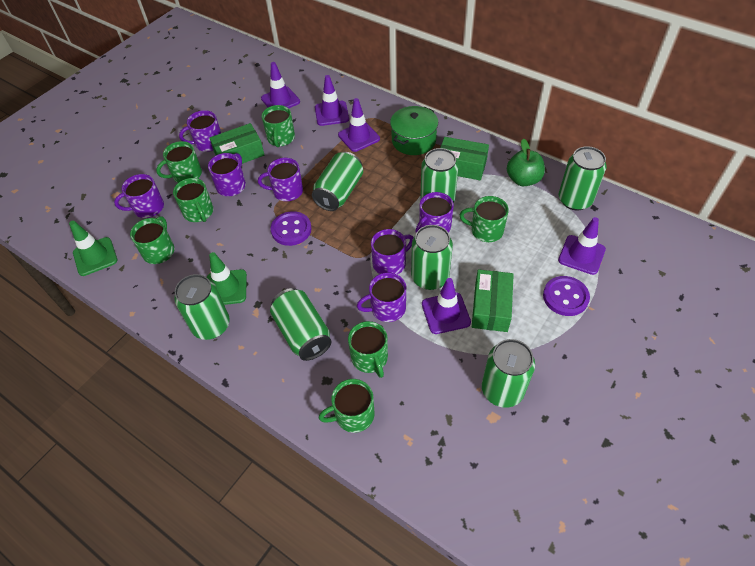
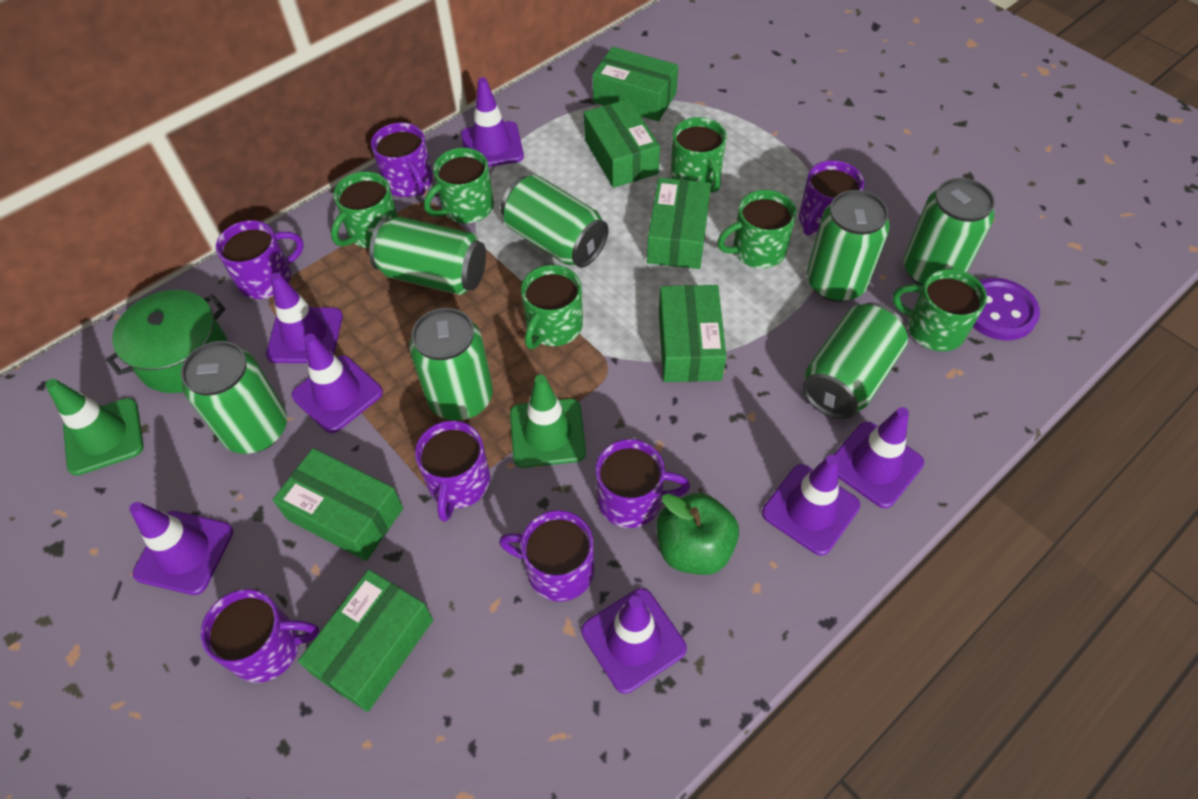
green box: 3 -> 6
green mug: 7 -> 6
purple button: 2 -> 1
purple traffic cone: 5 -> 7

